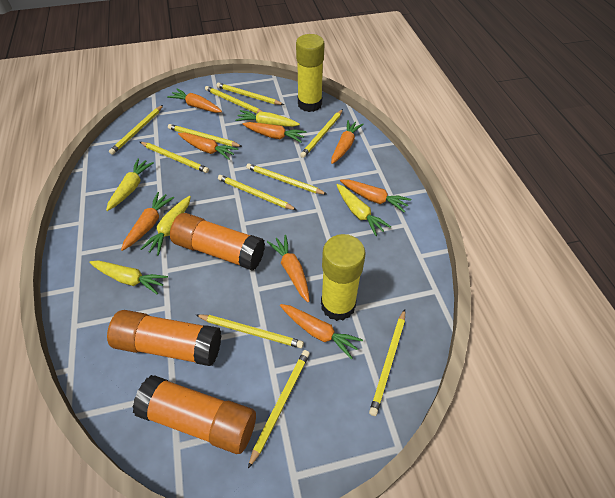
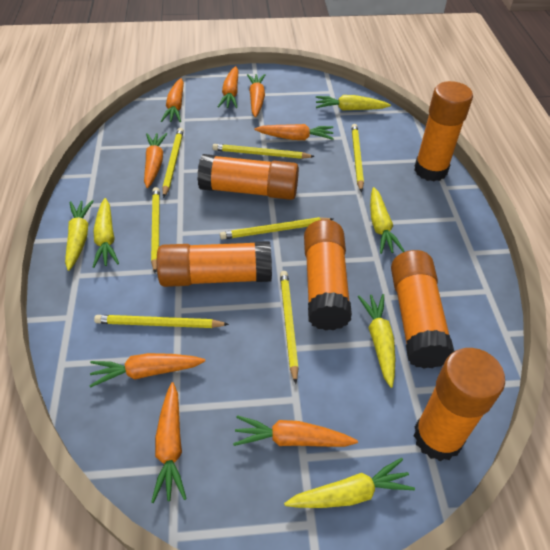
orange glue stick: 3 -> 6
yellow carrot: 5 -> 6
yellow glue stick: 2 -> 0
yellow pencil: 11 -> 7

